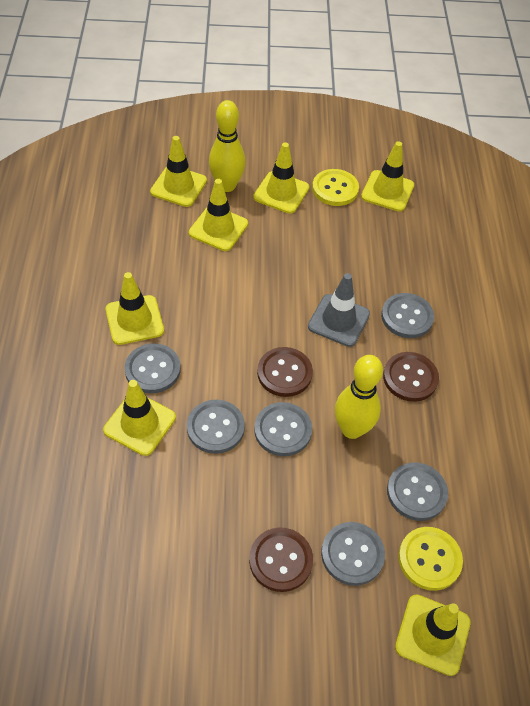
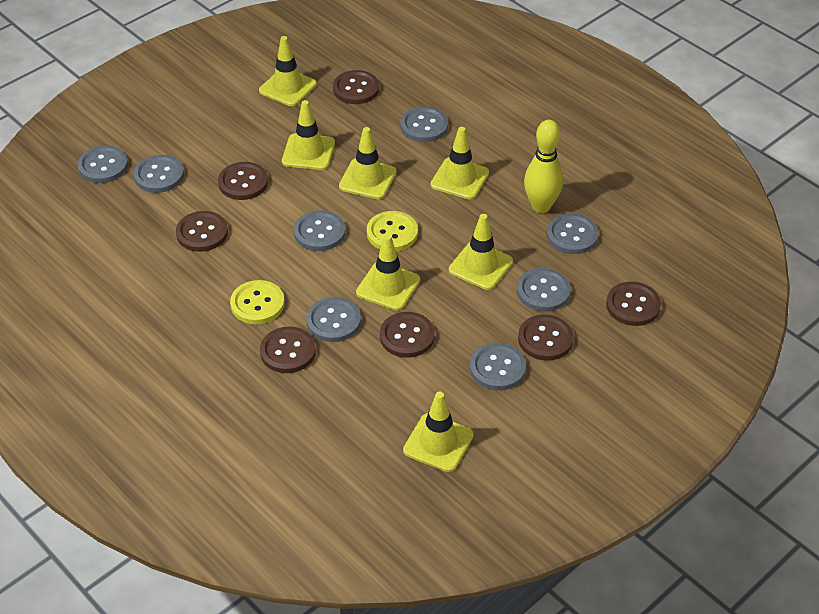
brown button: 3 -> 7
grey button: 6 -> 8
grey traffic cone: 1 -> 0
yellow bowling pin: 2 -> 1

